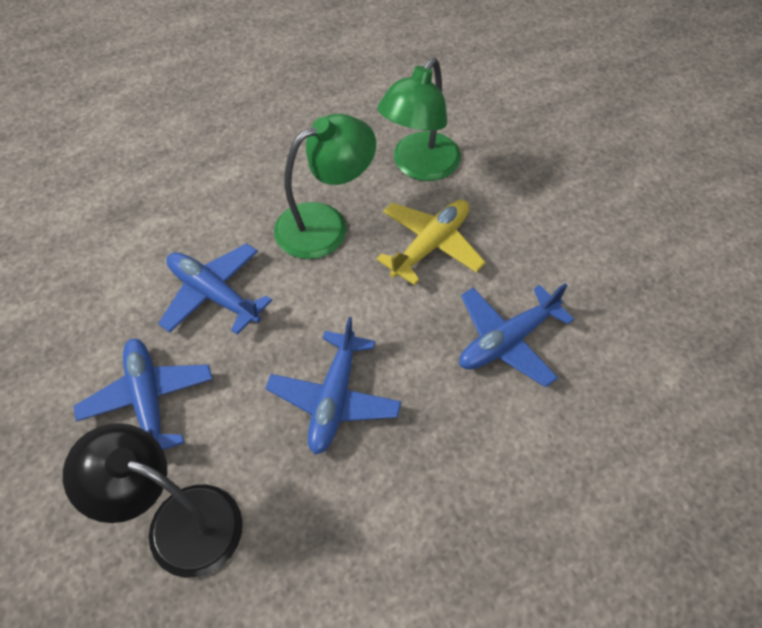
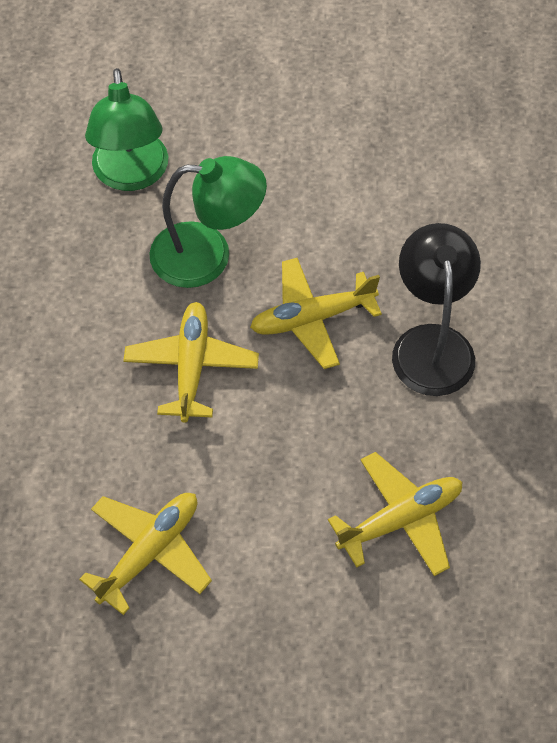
blue plane: 4 -> 0
yellow plane: 1 -> 4

